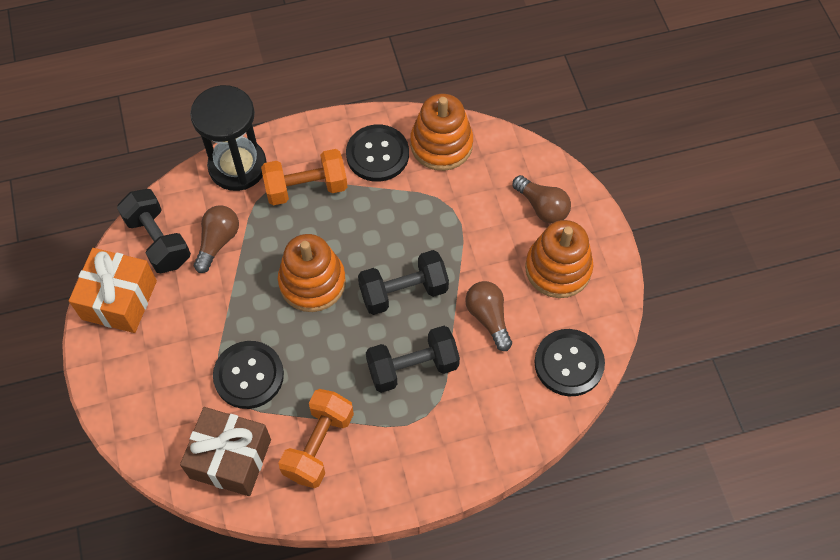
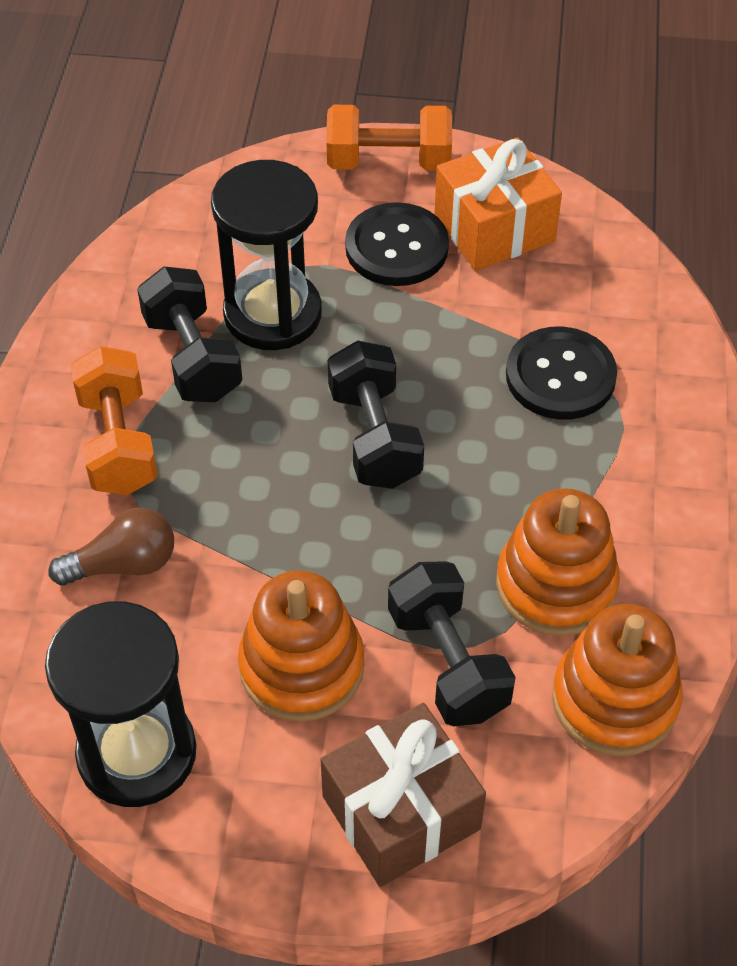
black button: 3 -> 2
black hourglass: 1 -> 2
brown light bulb: 3 -> 1

